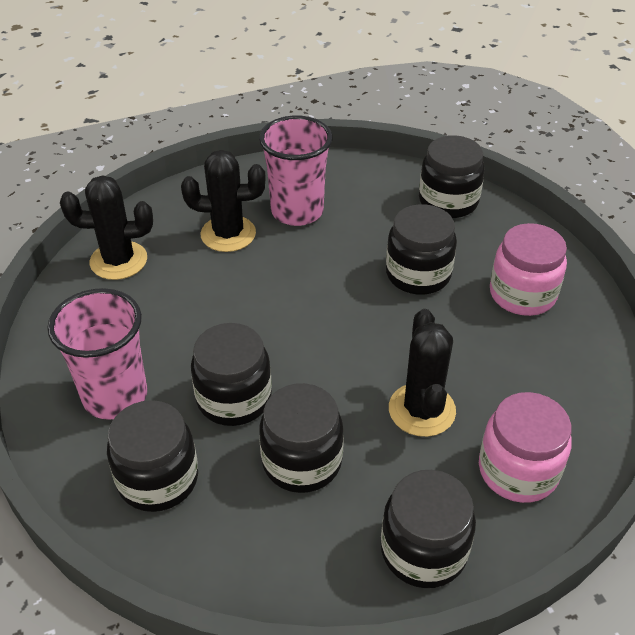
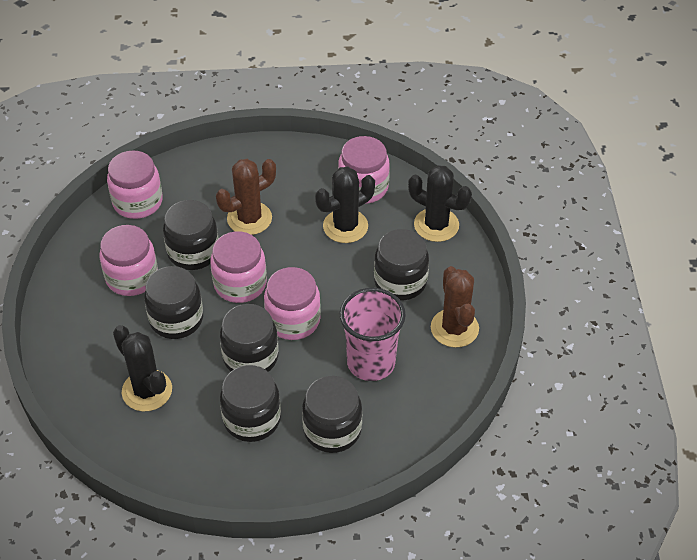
brown cactus: 0 -> 2
pink cup: 2 -> 1
pink jar: 2 -> 5

